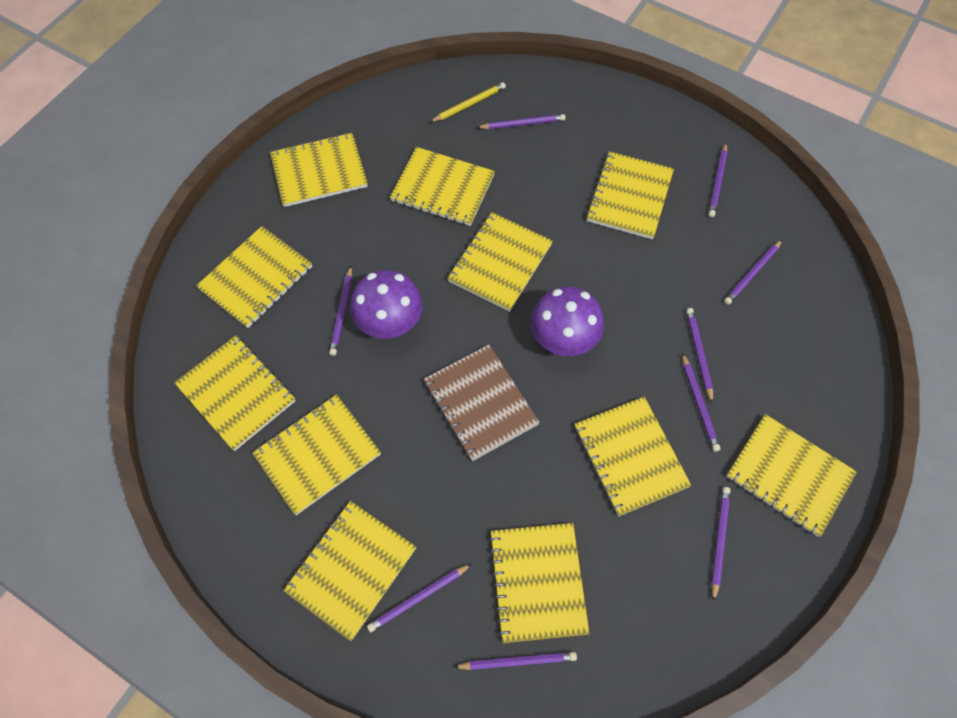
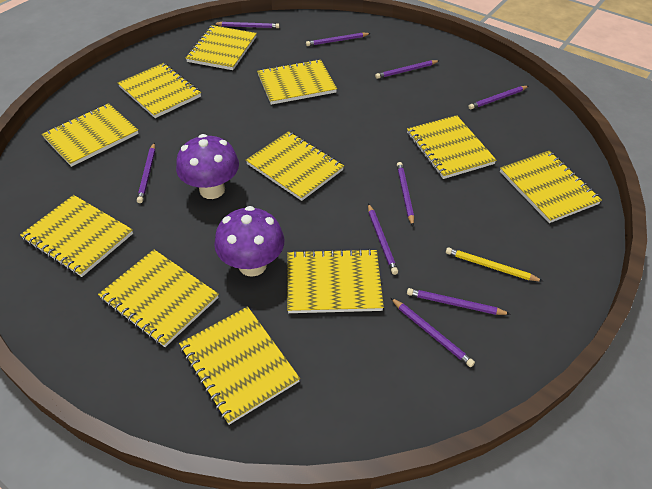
brown notebook: 1 -> 0

